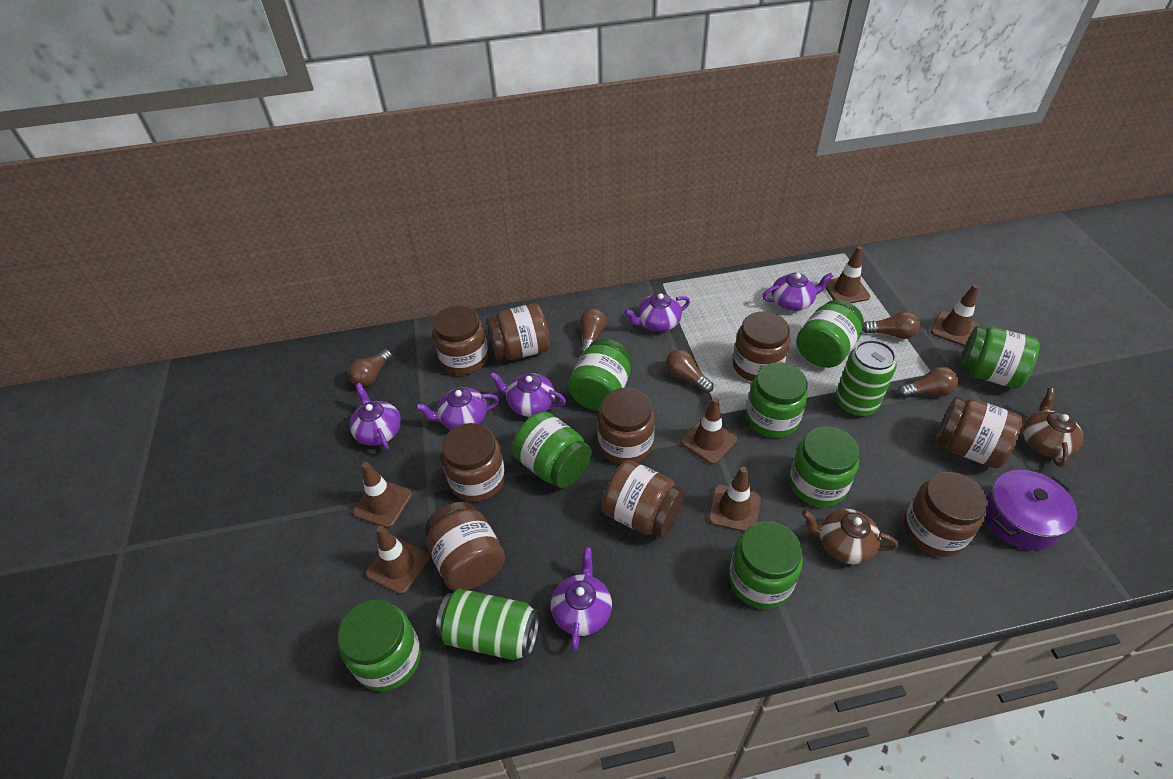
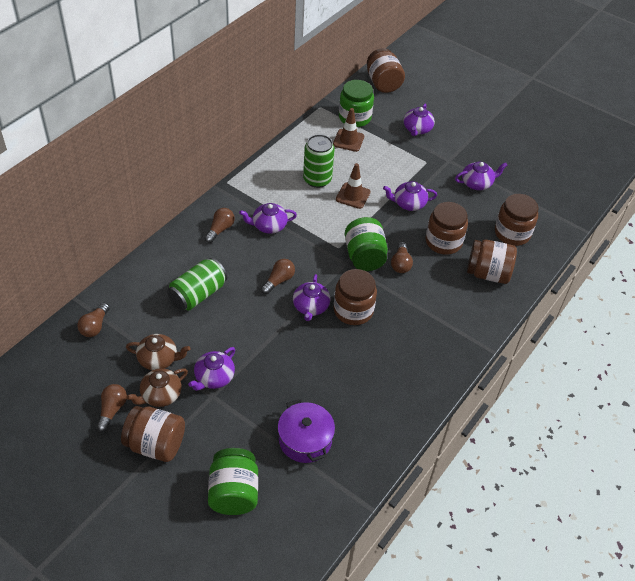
brown jar: 9 -> 6
brown traffic cone: 6 -> 2
green jar: 8 -> 3

